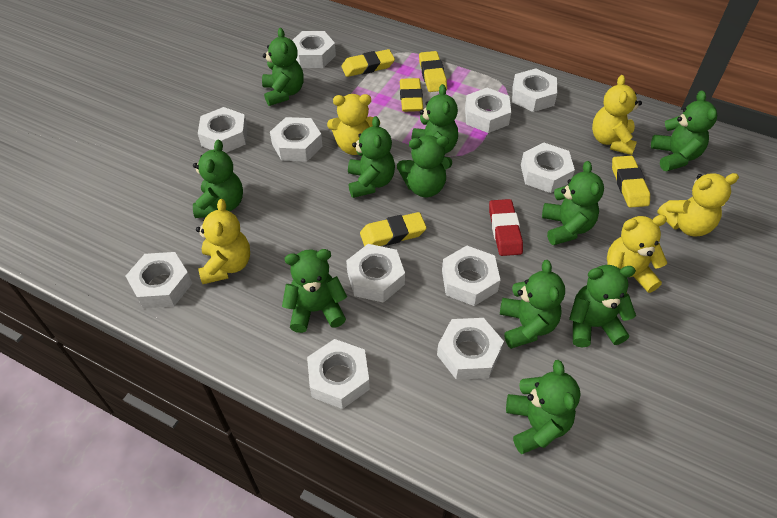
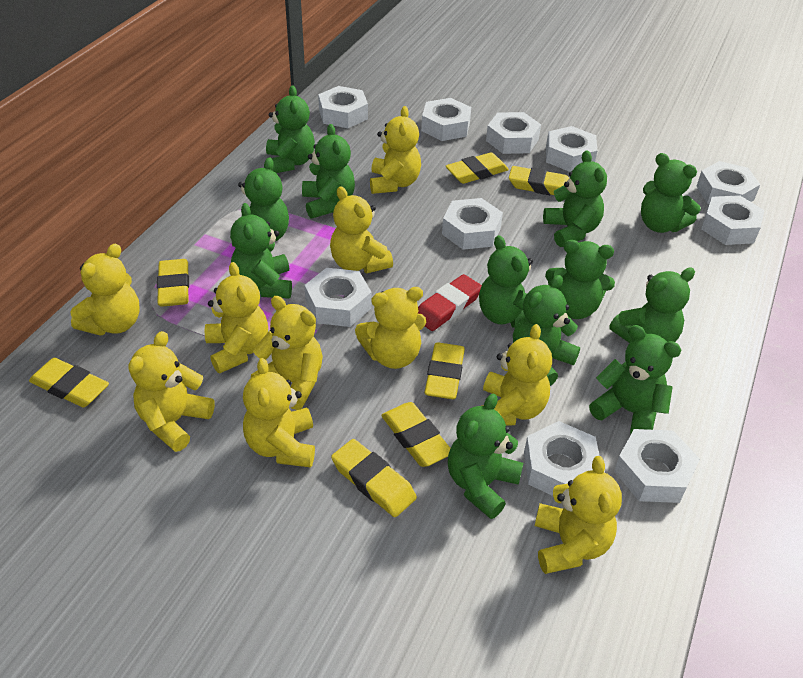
green teddy bear: 11 -> 12
white nut: 11 -> 10
yellow eraser: 5 -> 7
yellow teddy bear: 5 -> 10

